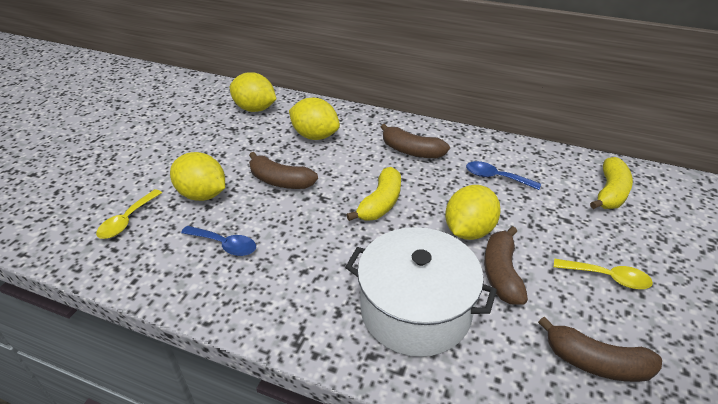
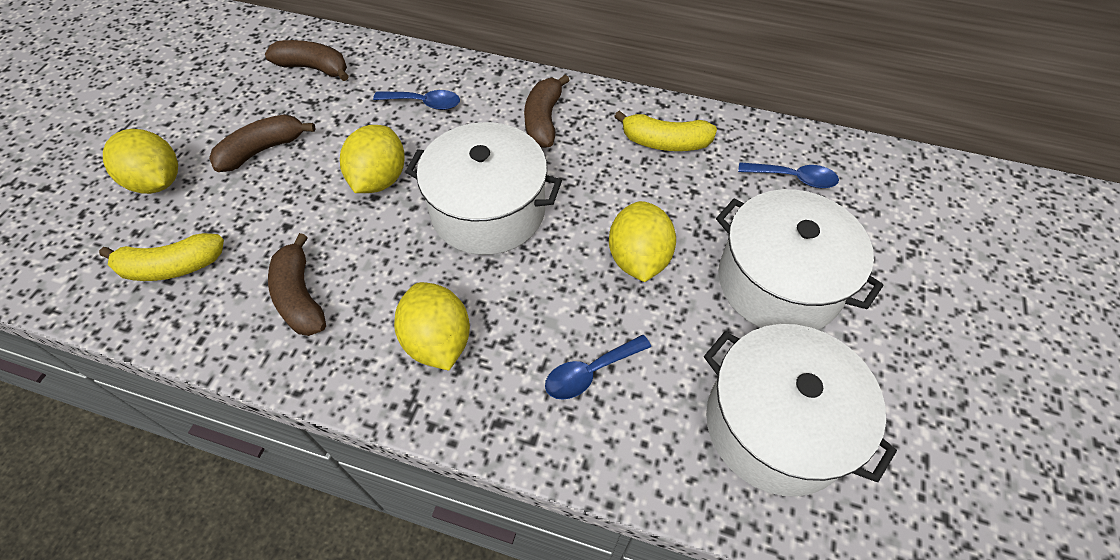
blue spoon: 2 -> 3
white pot: 1 -> 3
yellow spoon: 2 -> 0

